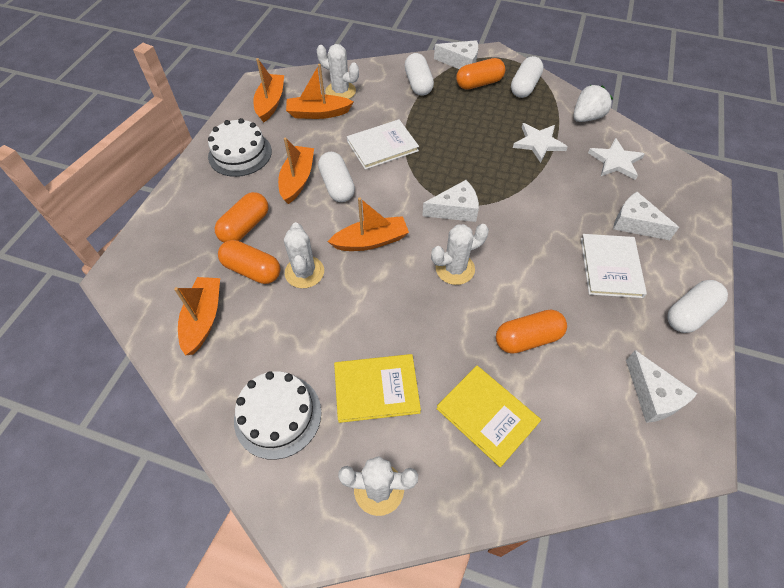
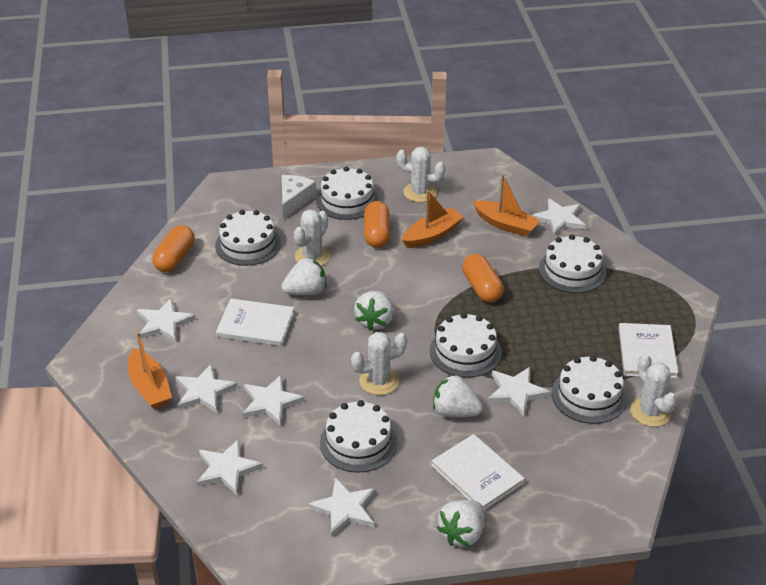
orange boat: 5 -> 3
orange capsule: 4 -> 3
white book: 2 -> 3
white cake: 2 -> 6
white capsule: 4 -> 0
white cheese: 4 -> 1
white star: 2 -> 7
white strawberry: 1 -> 4
yellow book: 2 -> 0

